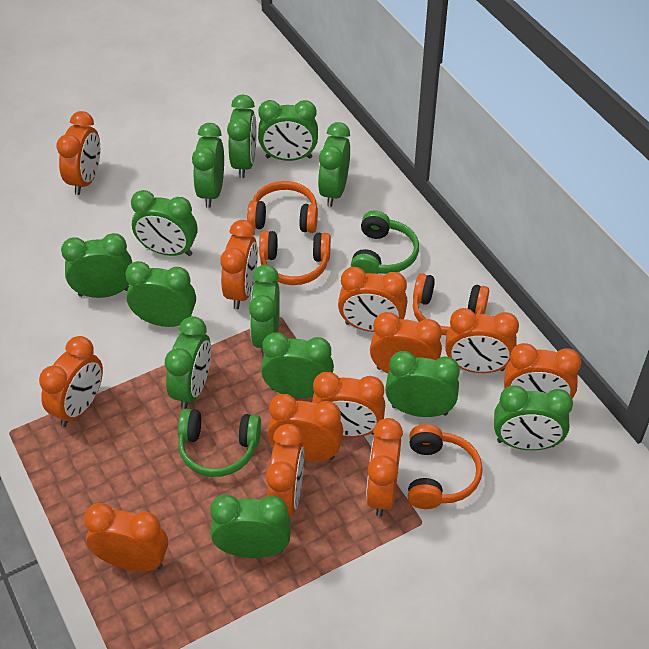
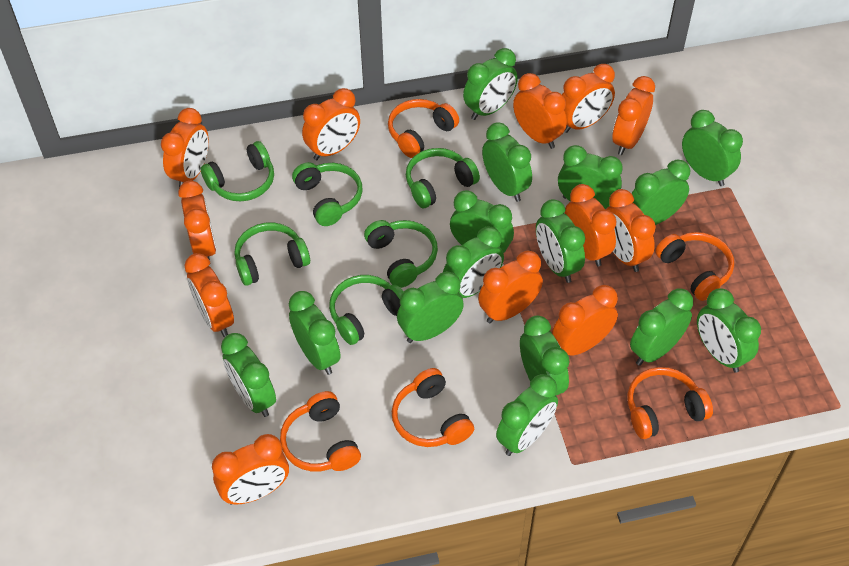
green clock: 13 -> 15
green headphones: 2 -> 6
orange headphones: 4 -> 5

